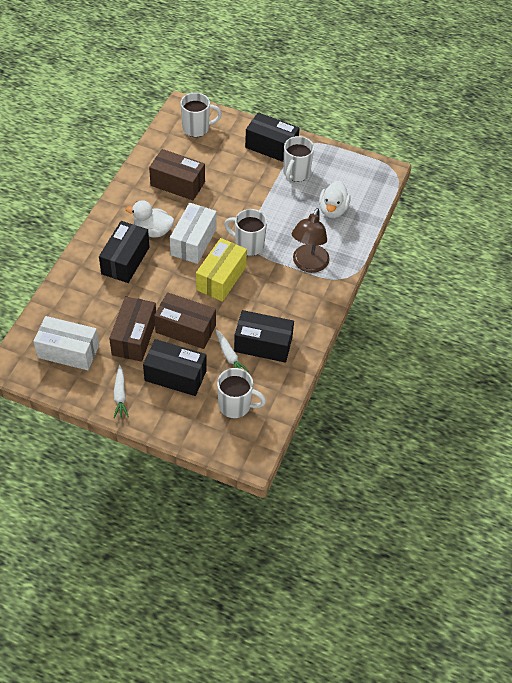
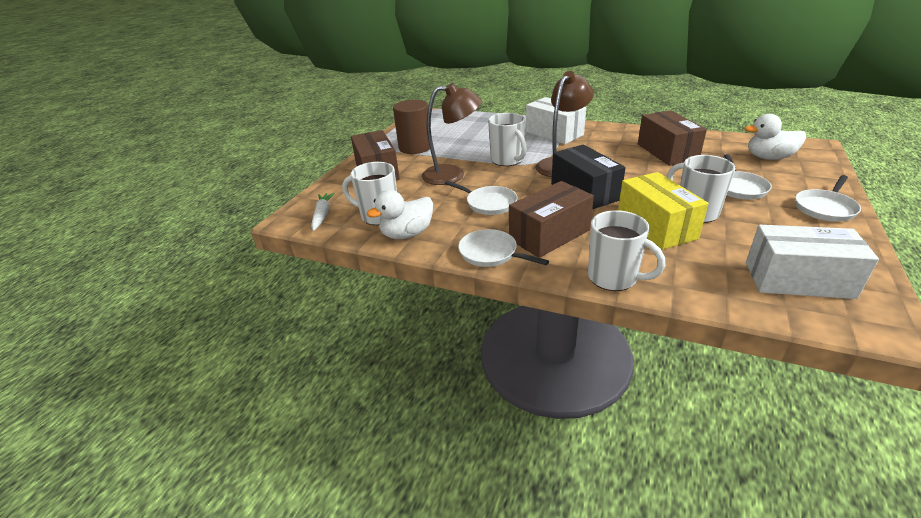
black box: 4 -> 1
brown cylinder: 0 -> 1
brown lamp: 1 -> 2
white carrot: 2 -> 1
white pan: 0 -> 4

